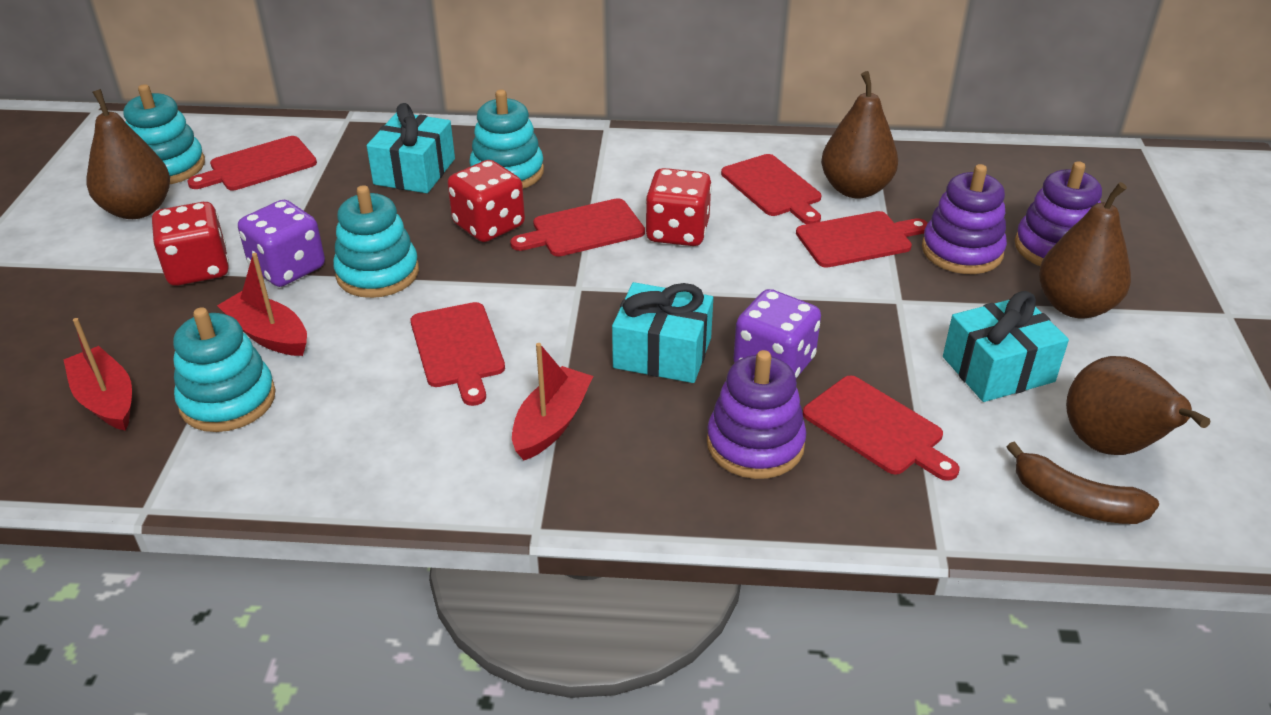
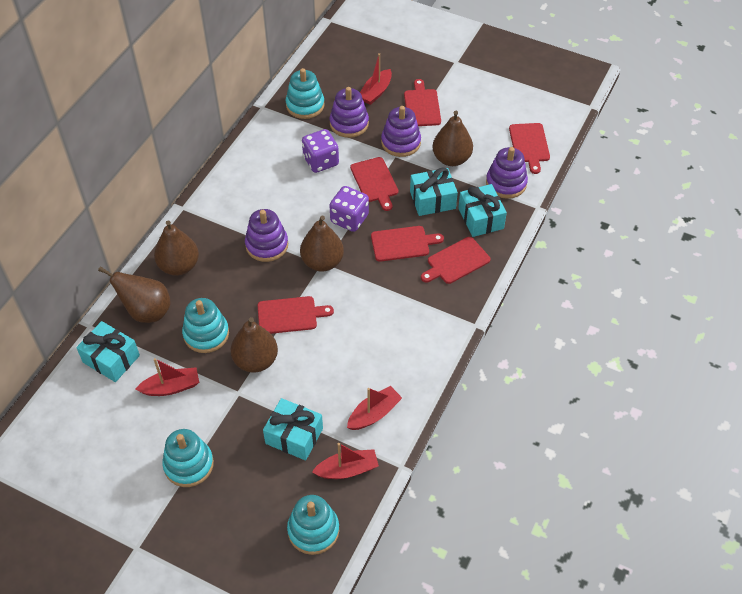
brown banana: 1 -> 0
brown pear: 4 -> 5
purple stacking toy: 3 -> 4
red boat: 3 -> 4
red dice: 3 -> 0
turquoise gift: 3 -> 4

